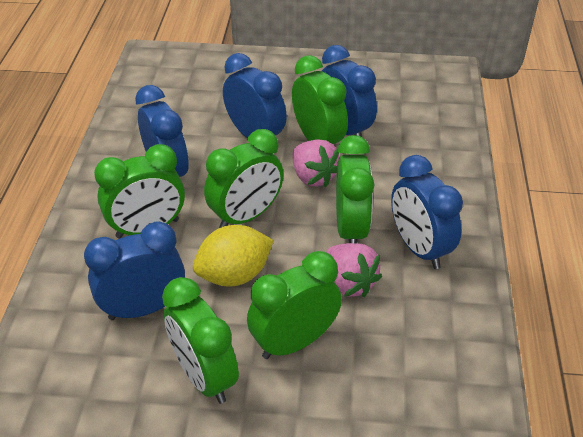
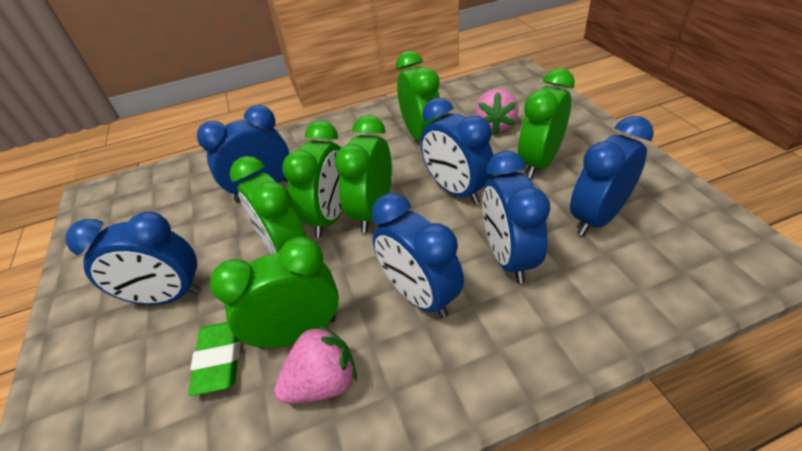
blue clock: 5 -> 6
green eraser: 0 -> 1
yellow lemon: 1 -> 0

